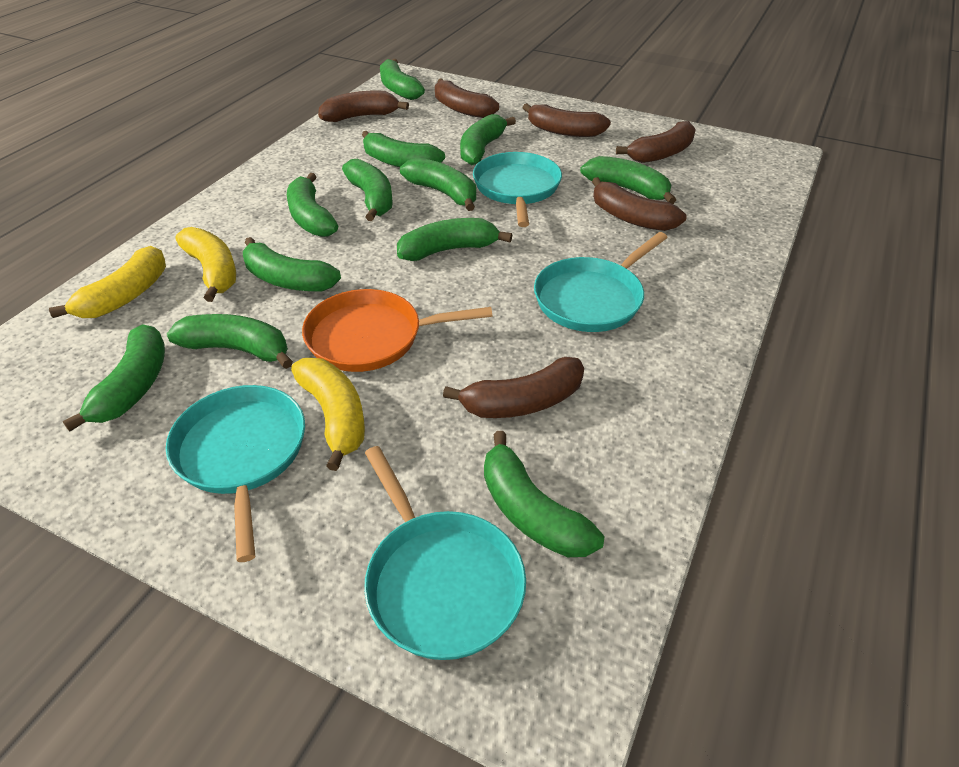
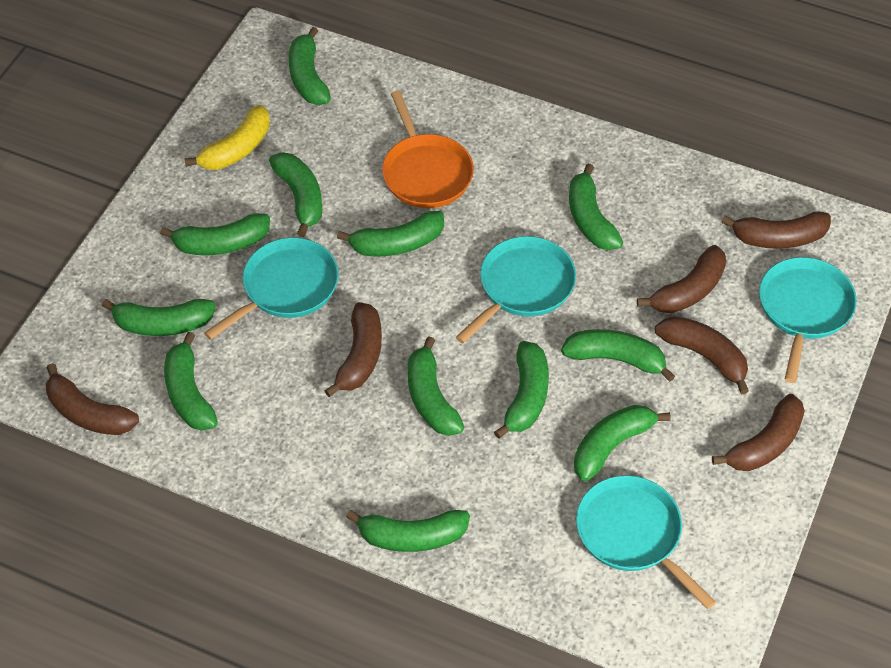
yellow banana: 3 -> 1

